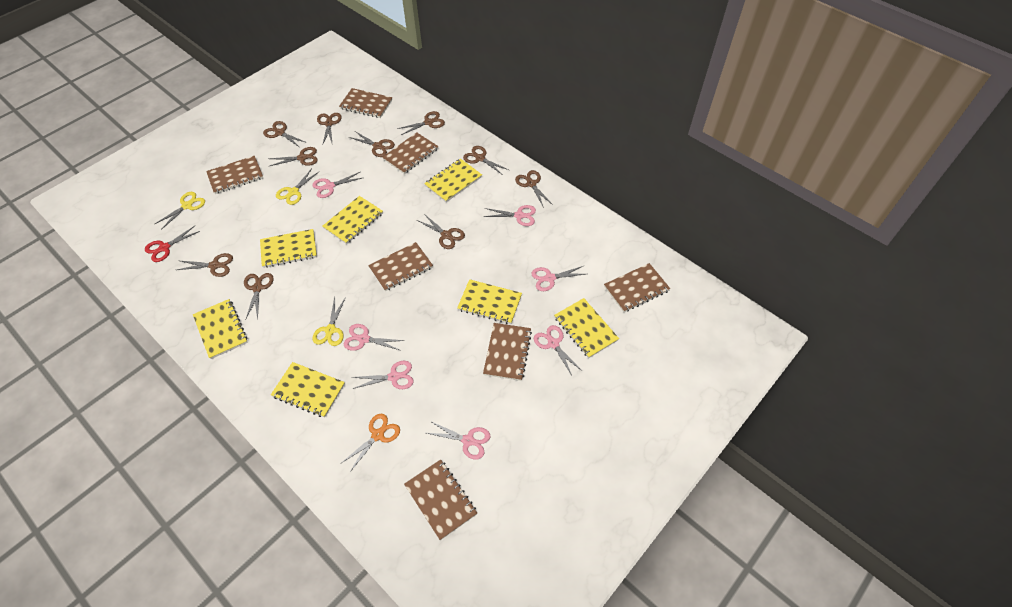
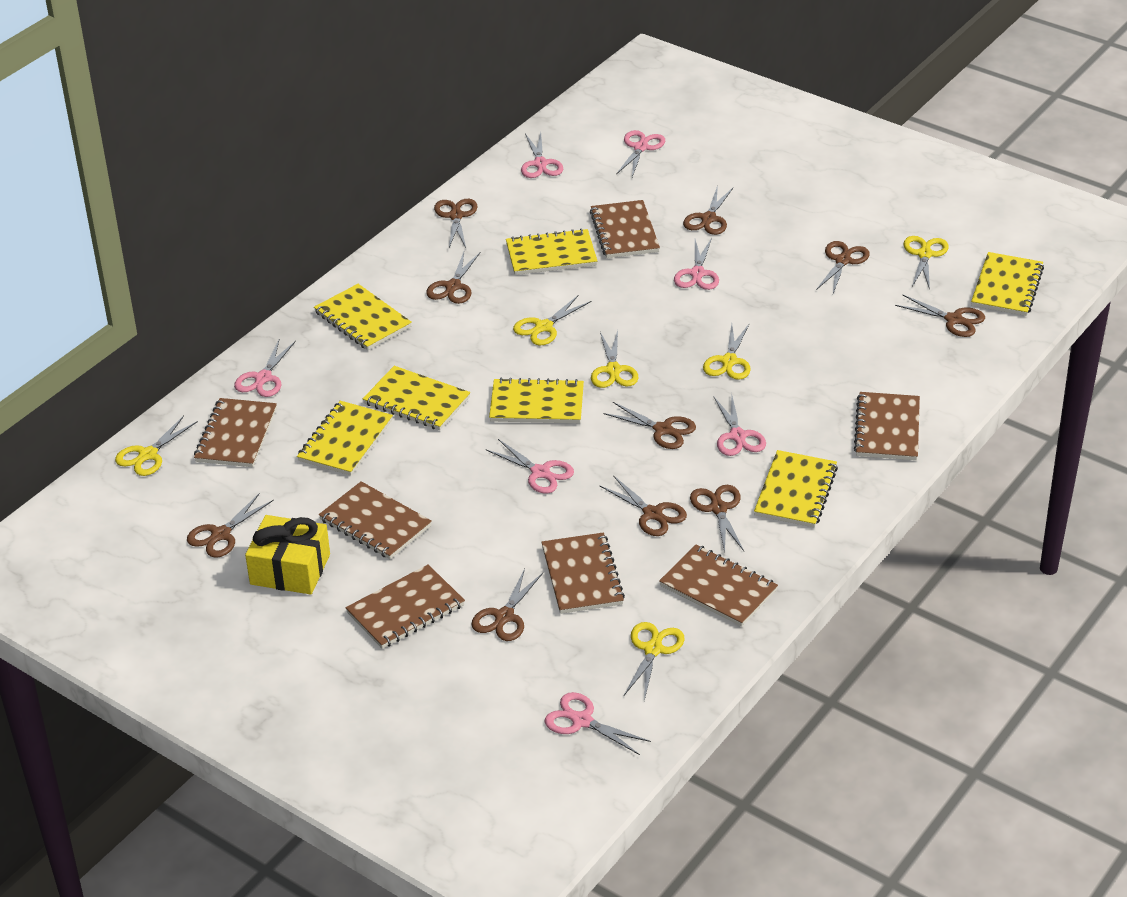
orange scissors: 1 -> 0
red scissors: 1 -> 0
yellow gift: 0 -> 1
yellow scissors: 3 -> 6

